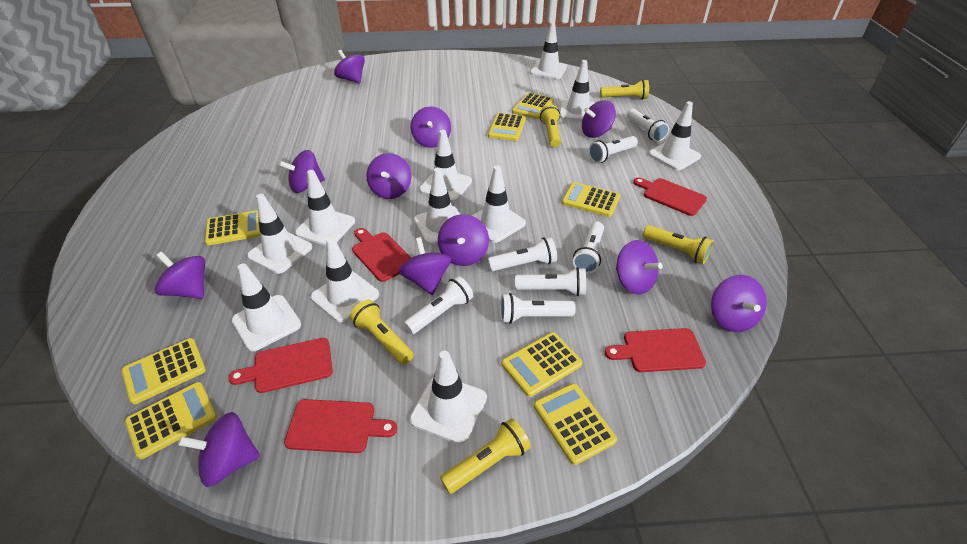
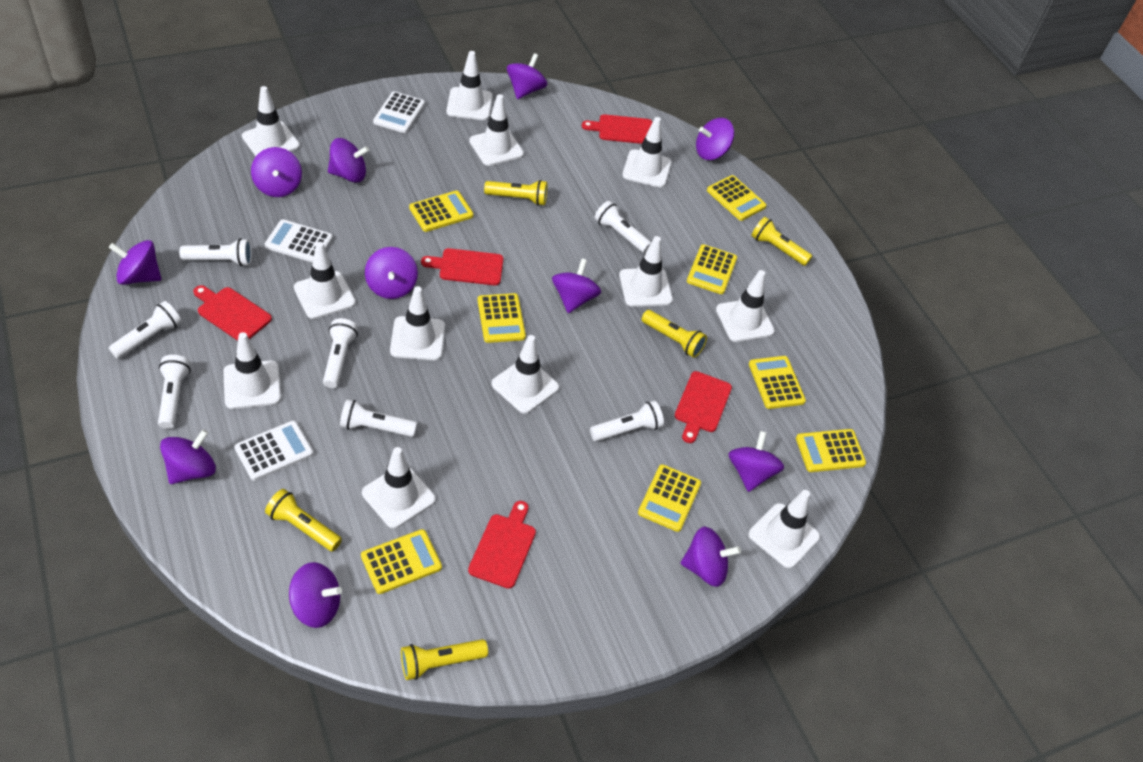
white calculator: 0 -> 3
white traffic cone: 11 -> 12

